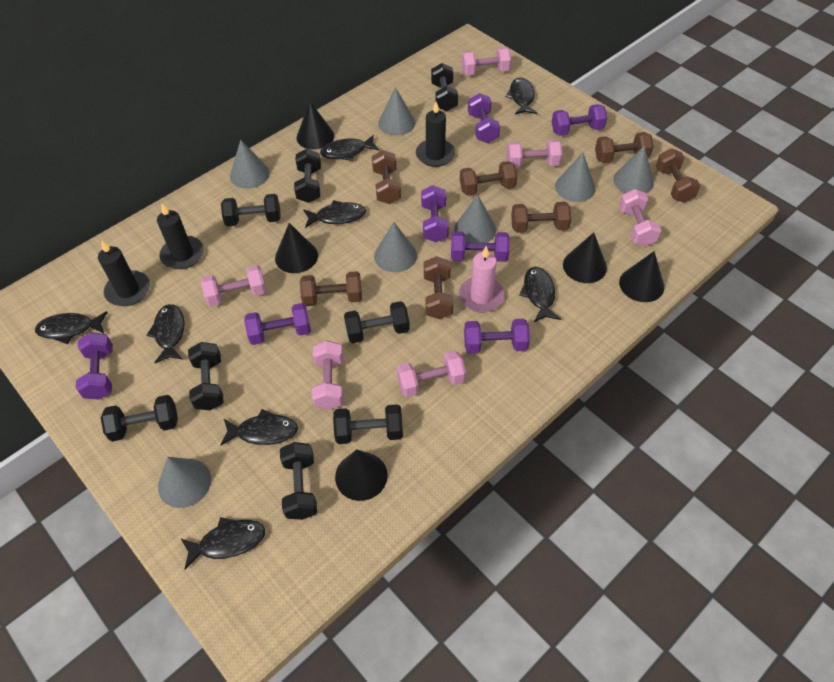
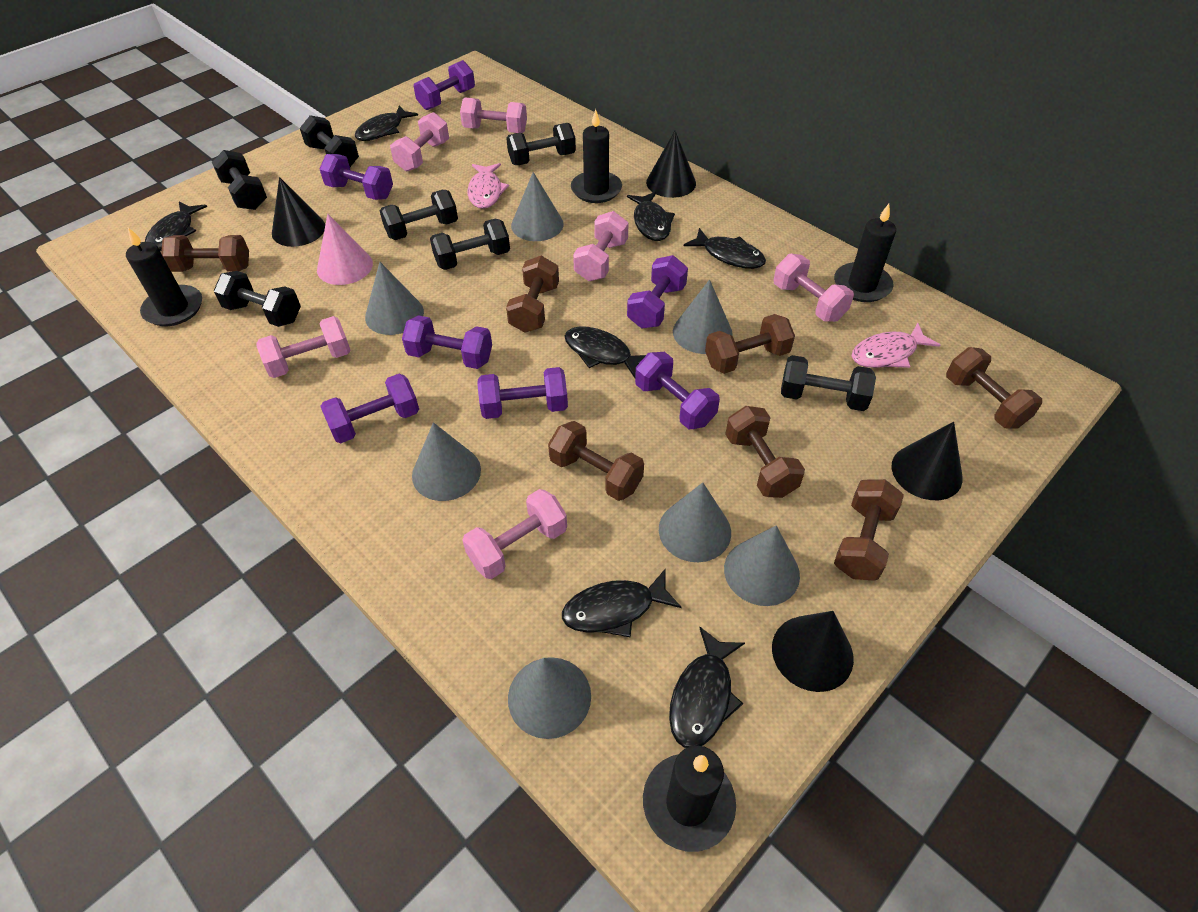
black candle: 3 -> 4
black cone: 5 -> 4
black dumbbell: 8 -> 7
black fish: 8 -> 7
pink candle: 1 -> 0
pink cone: 0 -> 1
pink fish: 0 -> 2

